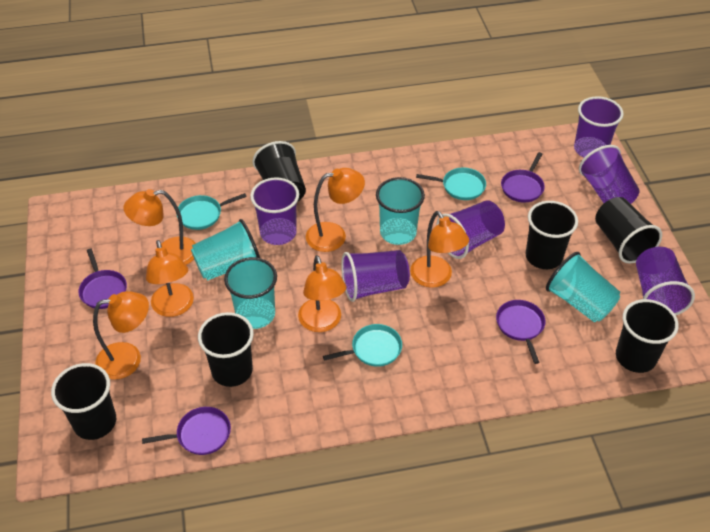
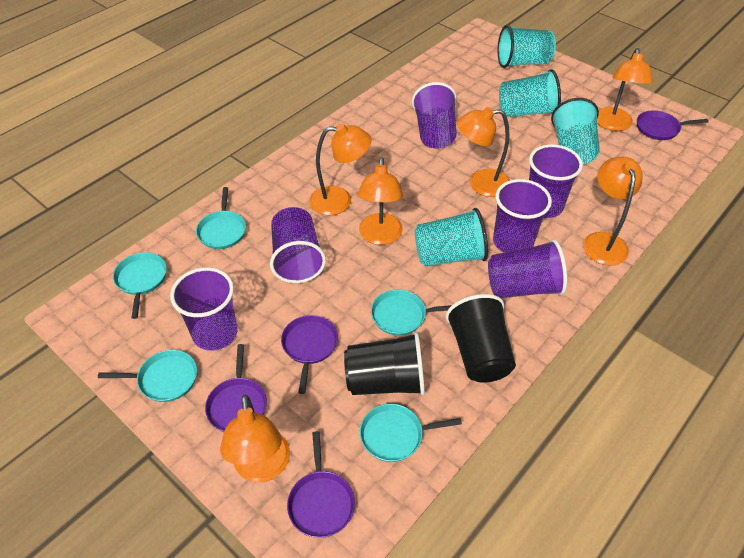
black cup: 6 -> 2
turquoise pan: 3 -> 5

